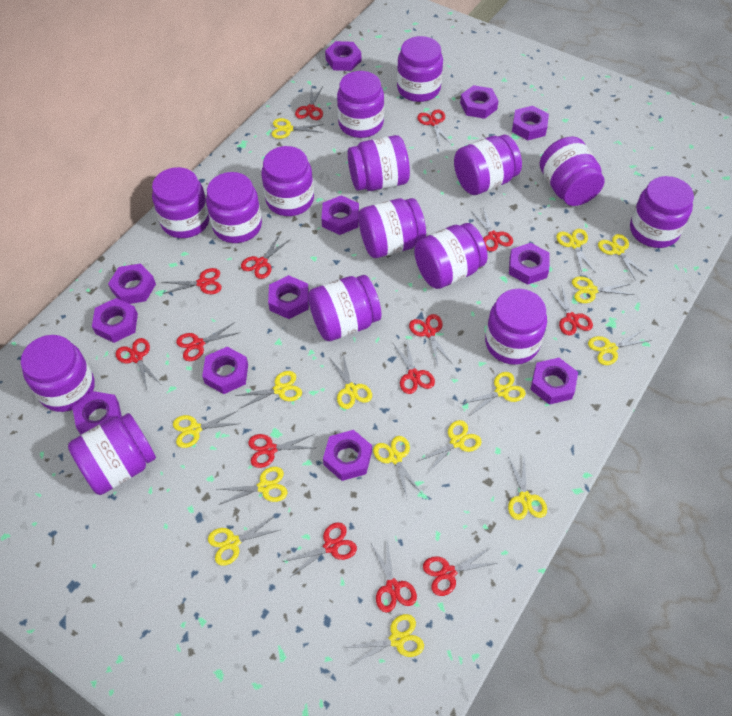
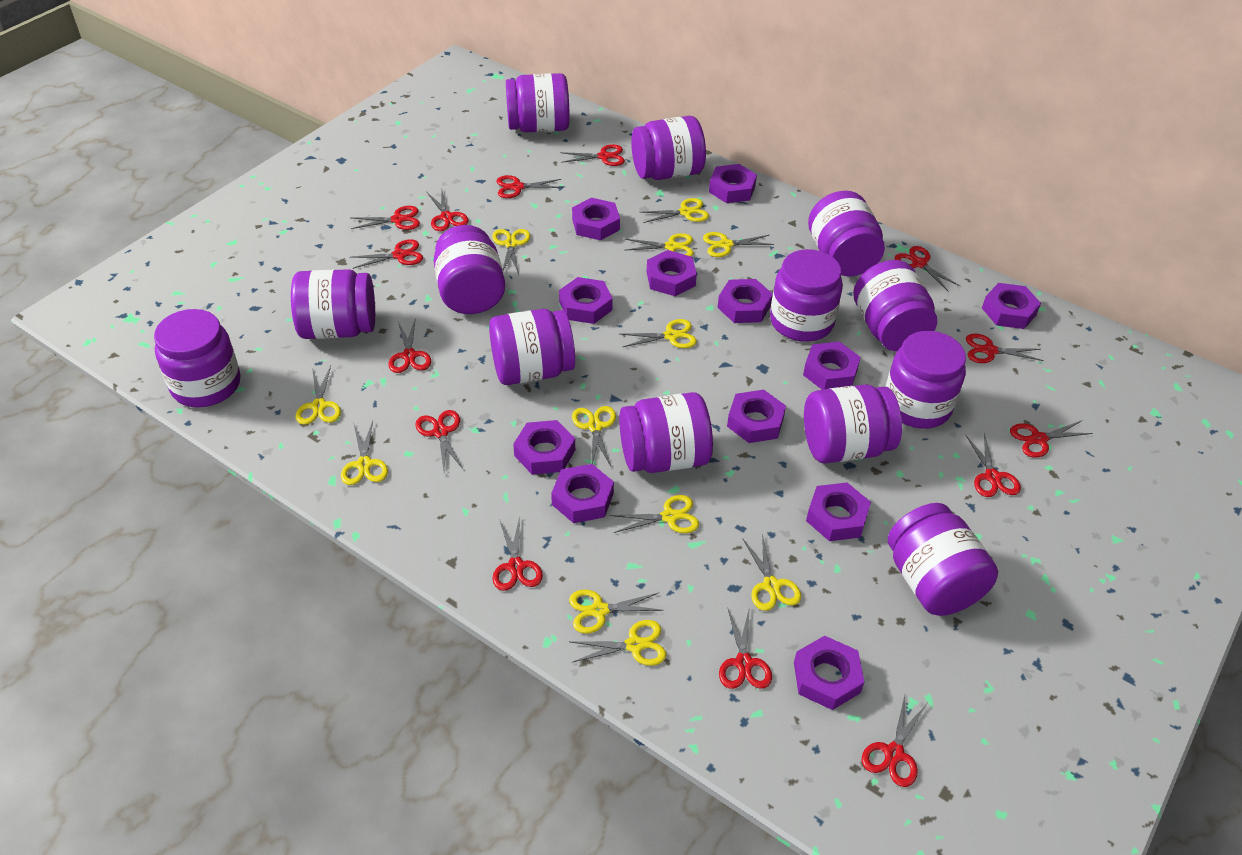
purple jar: 15 -> 13
yellow scissors: 15 -> 12

